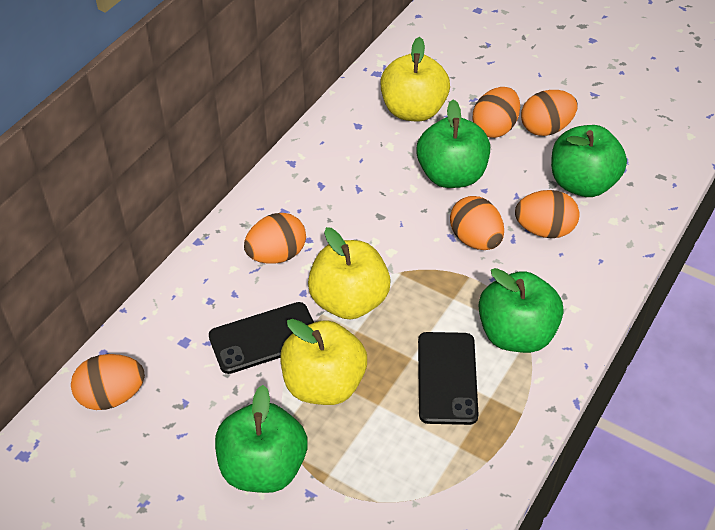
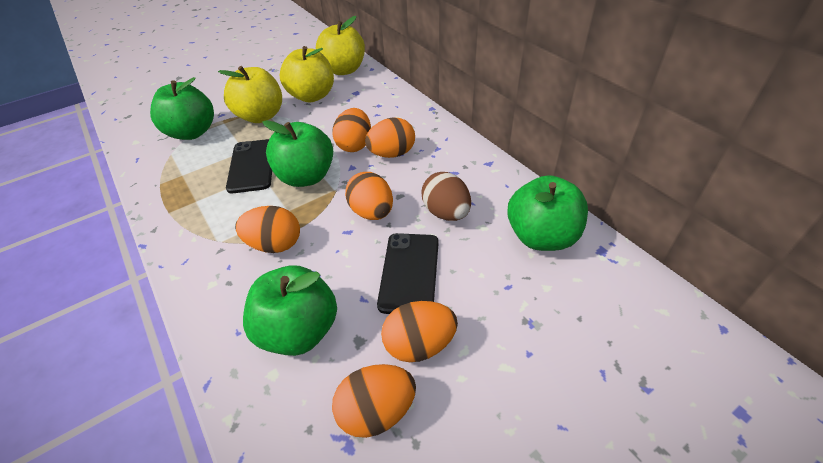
brown egg: 0 -> 1

